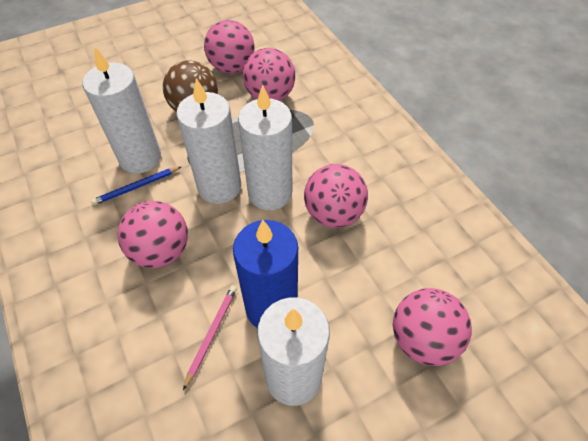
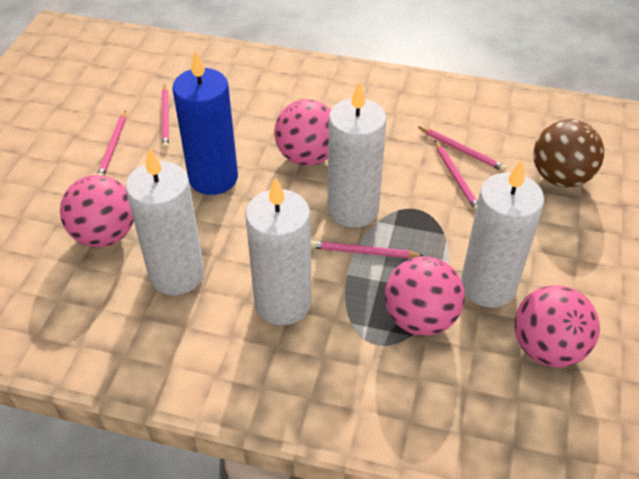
blue pencil: 1 -> 0
pink ball: 5 -> 4
pink pencil: 1 -> 5

